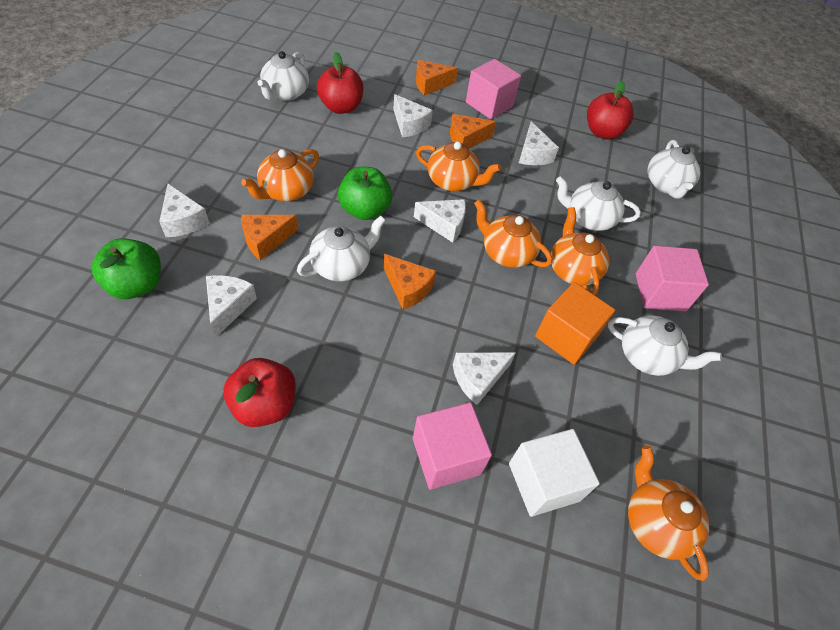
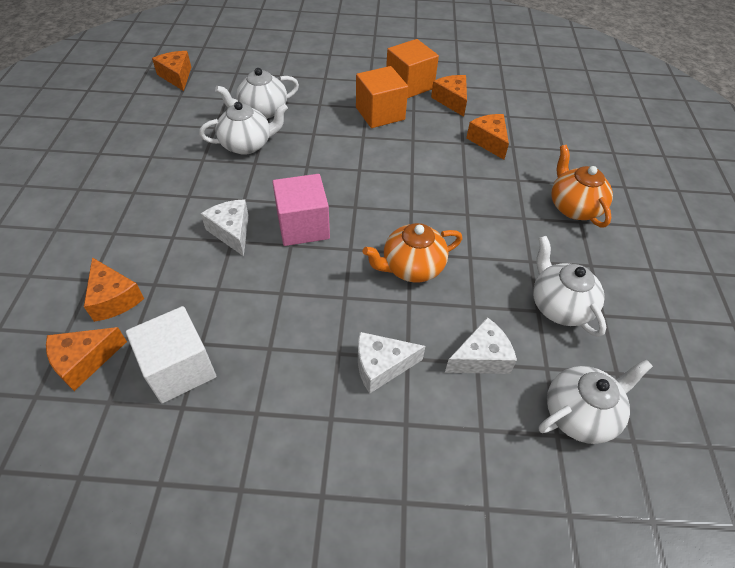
green apple: 2 -> 0
orange cheese: 4 -> 5
orange cube: 1 -> 2
orange teapot: 5 -> 2
pink cube: 3 -> 1
red apple: 3 -> 0
white cheese: 6 -> 3
white teapot: 5 -> 4

